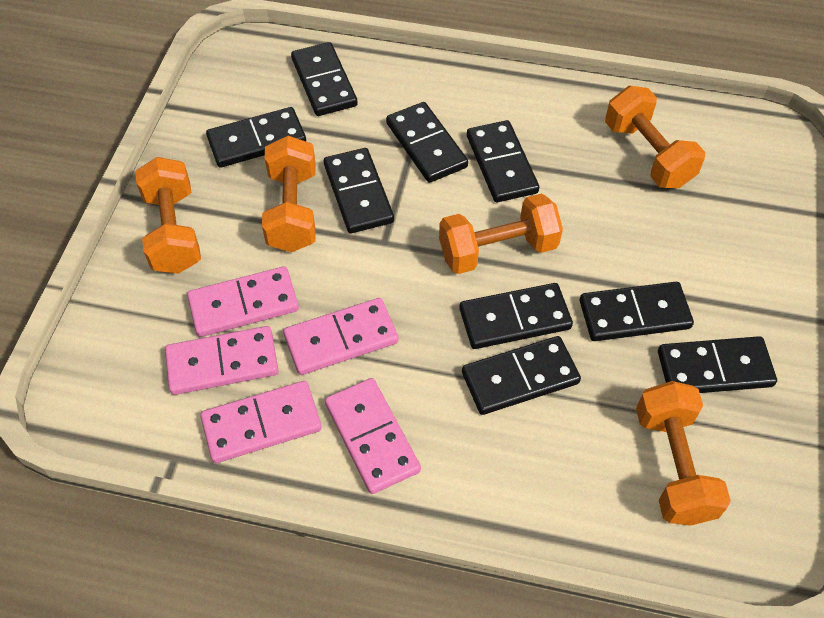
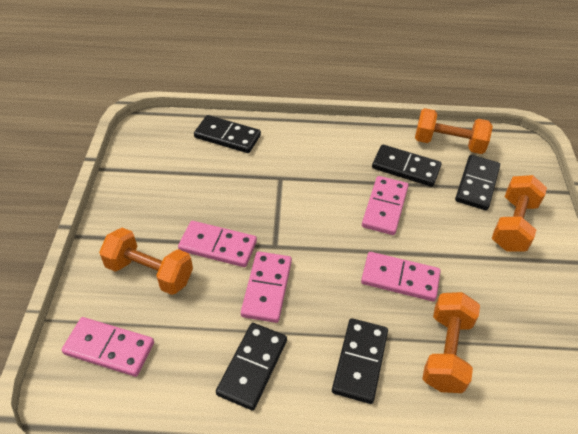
black domino: 9 -> 5
orange dumbbell: 5 -> 4

